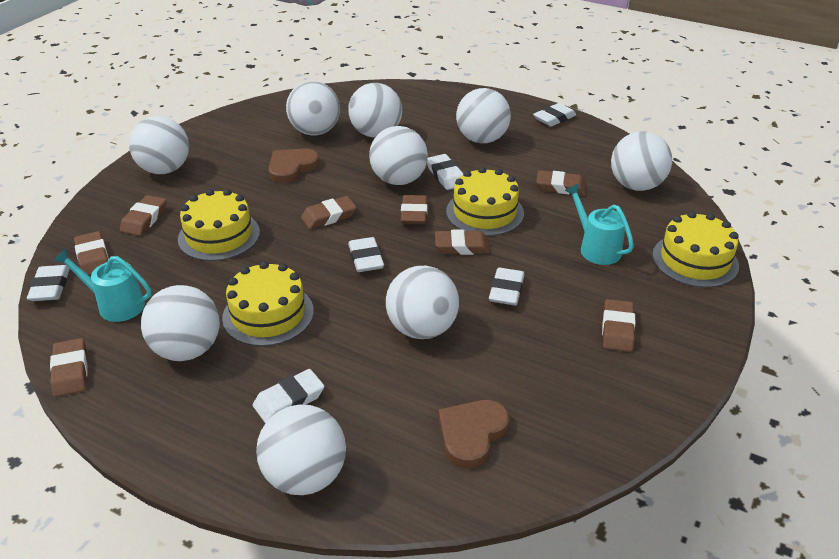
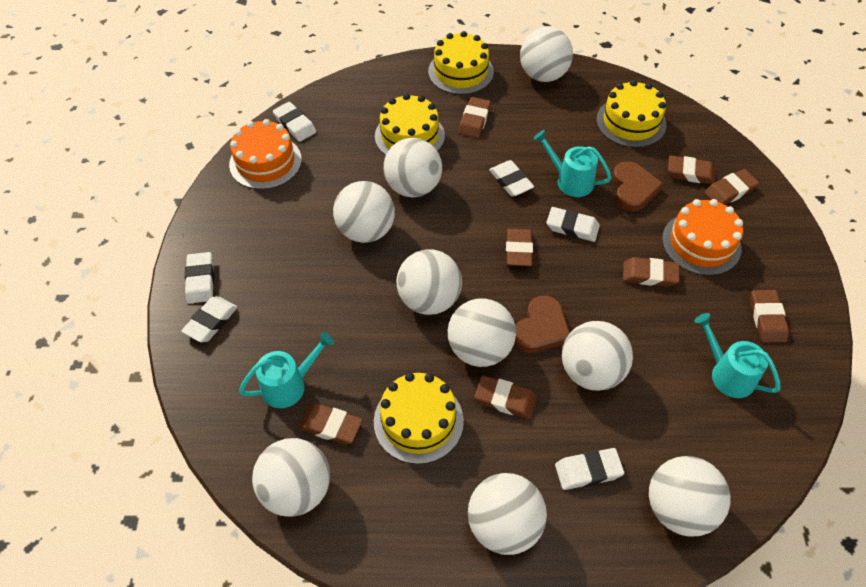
orange cake: 0 -> 2
turquoise watering can: 2 -> 3

